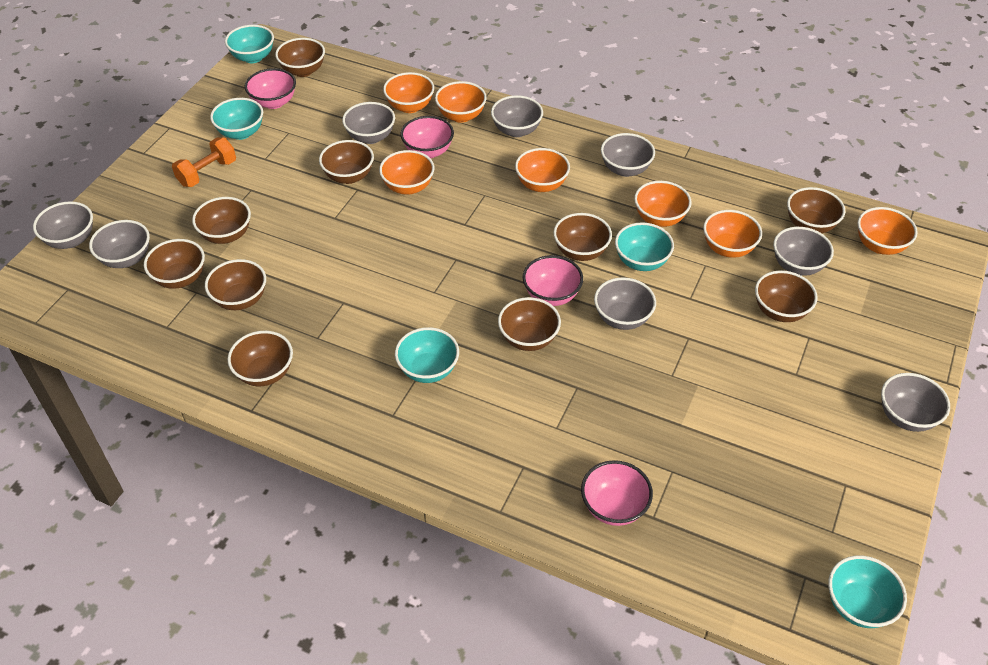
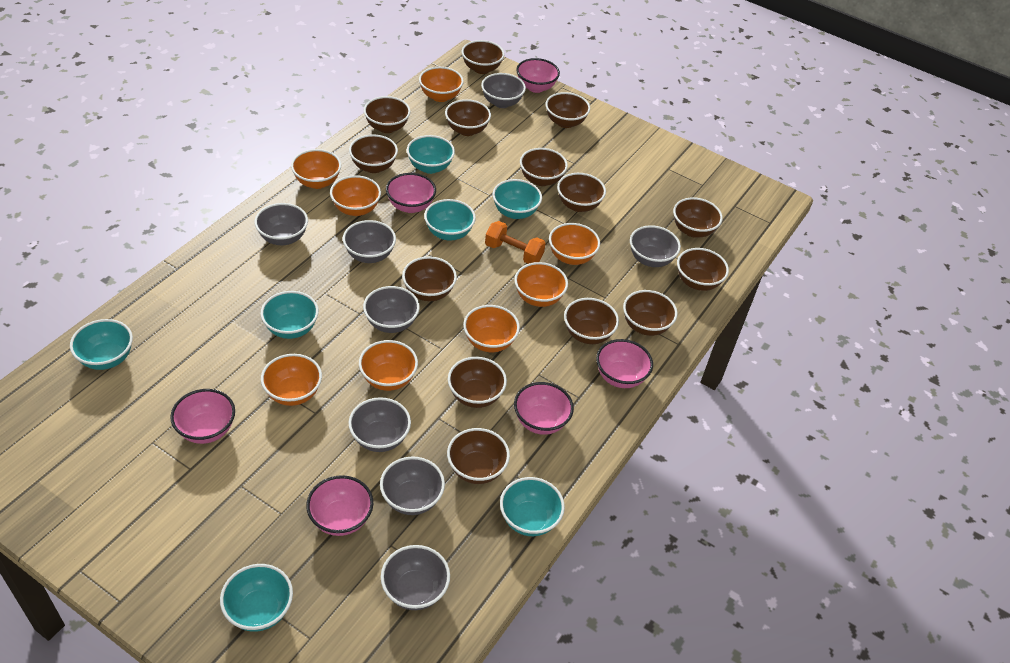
brown bowl: 10 -> 14
orange bowl: 7 -> 8
pink bowl: 4 -> 6
turquoise bowl: 5 -> 7

